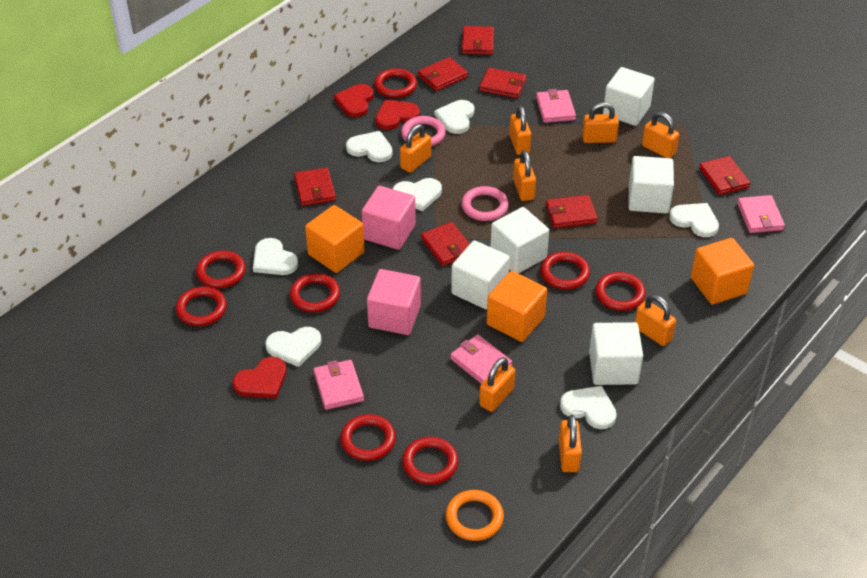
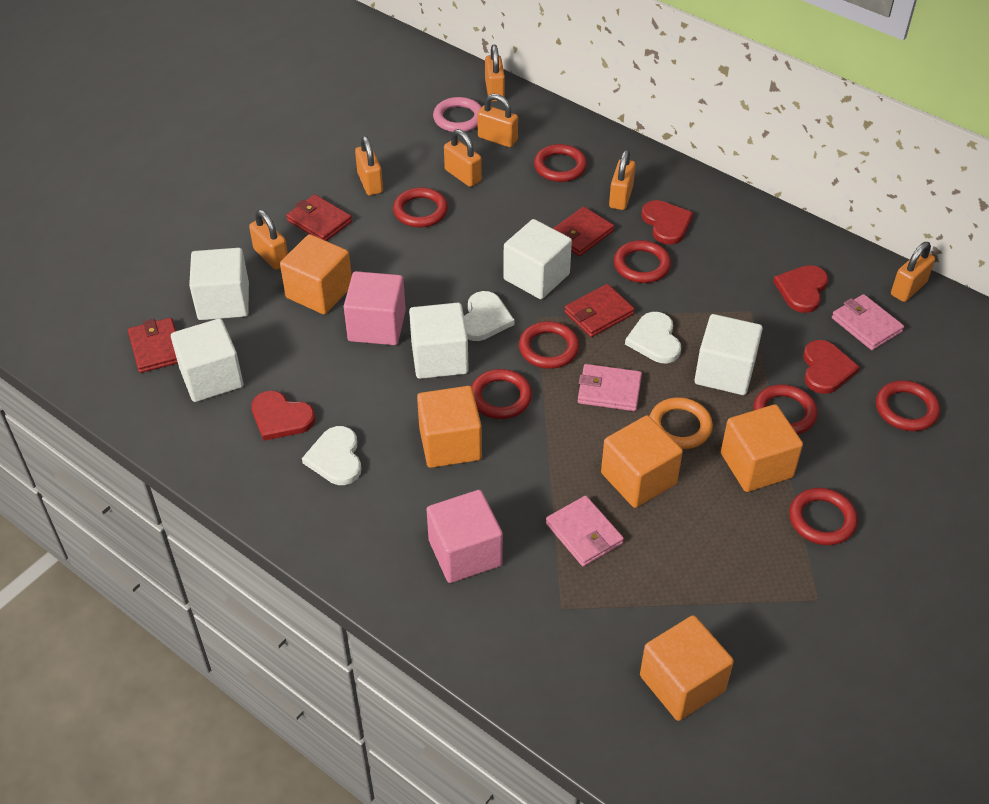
orange cube: 3 -> 5
orange padlock: 8 -> 7
pink ring: 2 -> 1
pink wallet: 4 -> 3
red heart: 3 -> 4
red wallet: 7 -> 4
white heart: 7 -> 3

